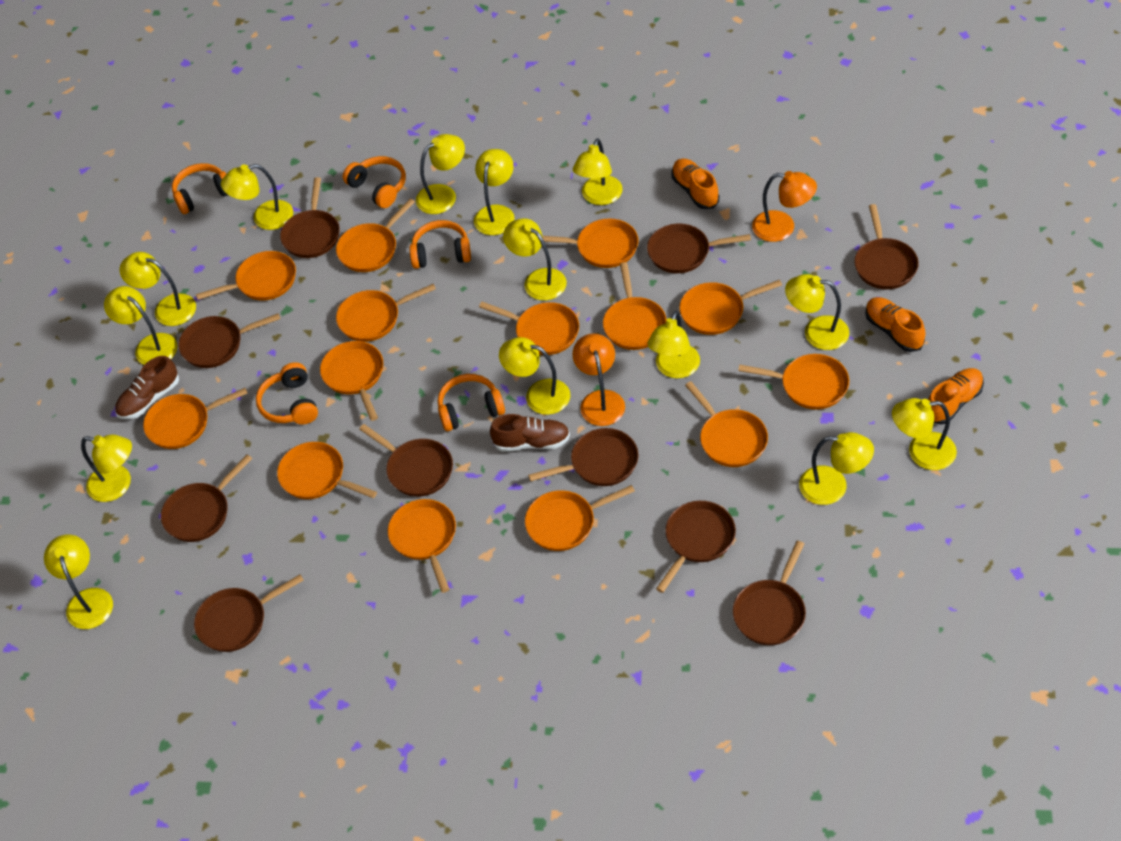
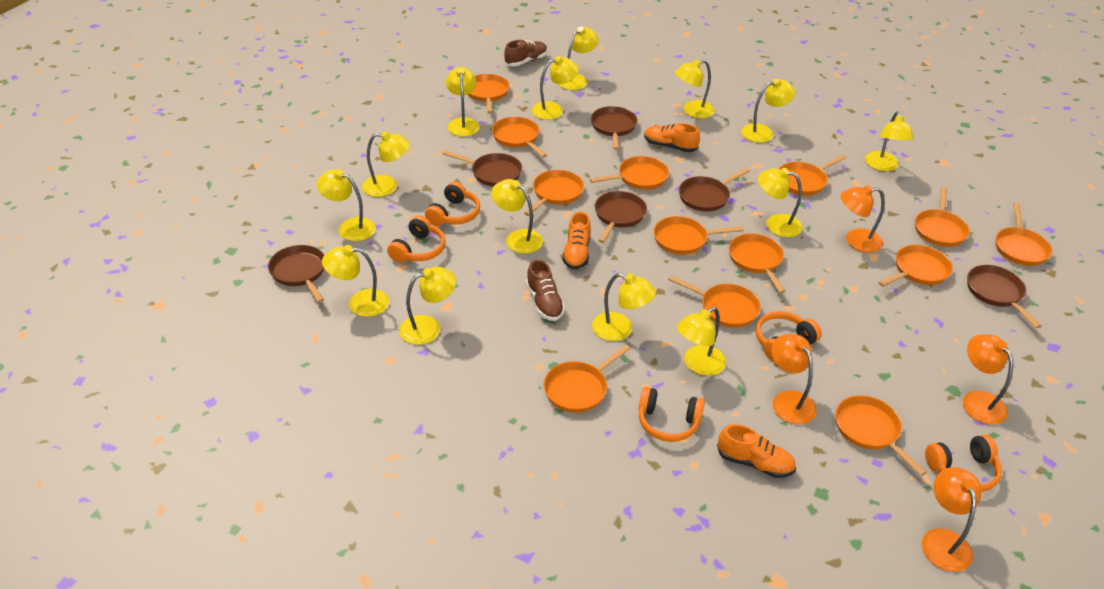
brown pan: 10 -> 6
orange lamp: 2 -> 4
orange pan: 14 -> 13

